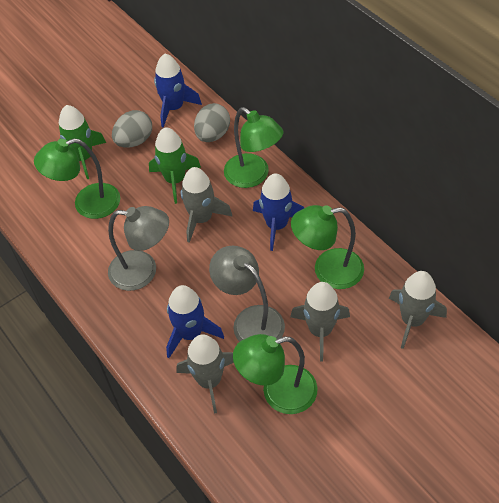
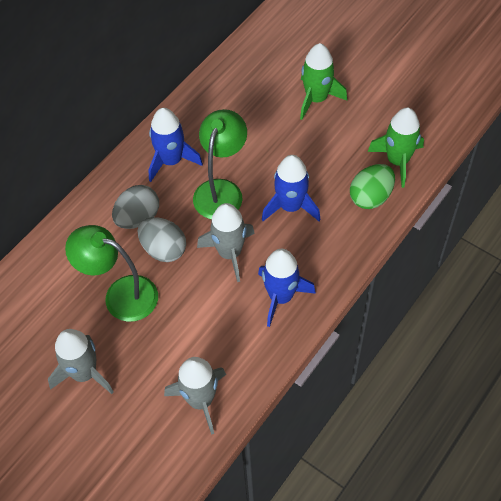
green egg: 0 -> 1
green lamp: 4 -> 2
grey lamp: 2 -> 0
grey rocket: 4 -> 3

